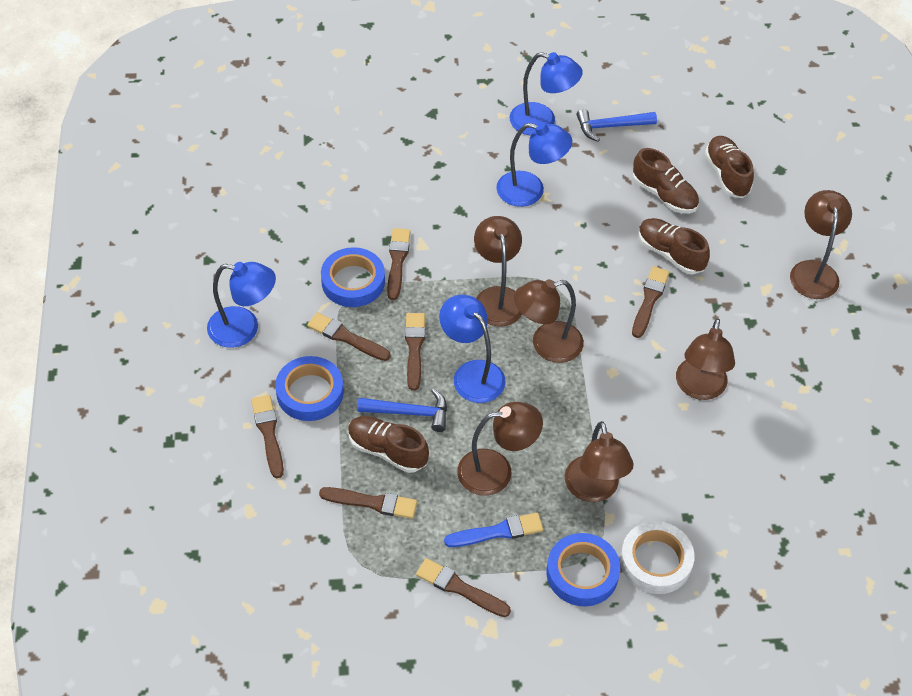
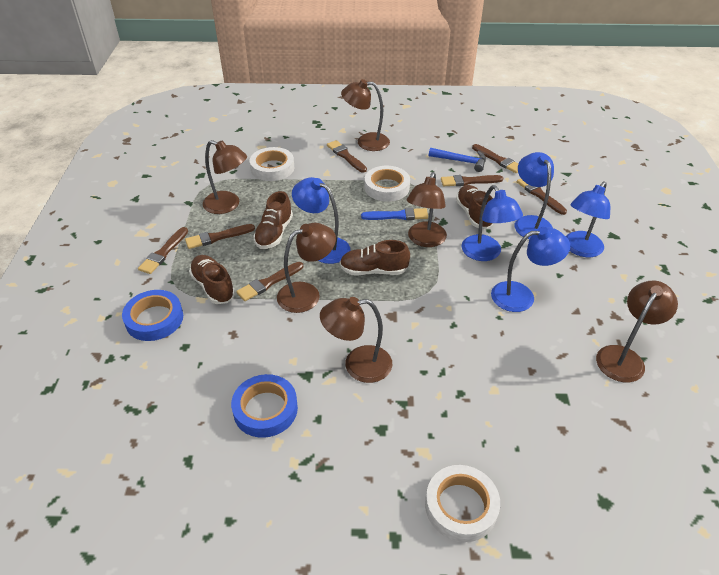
blue hammer: 2 -> 1
blue lamp: 4 -> 5
blue tape: 3 -> 2
white tape: 1 -> 3

